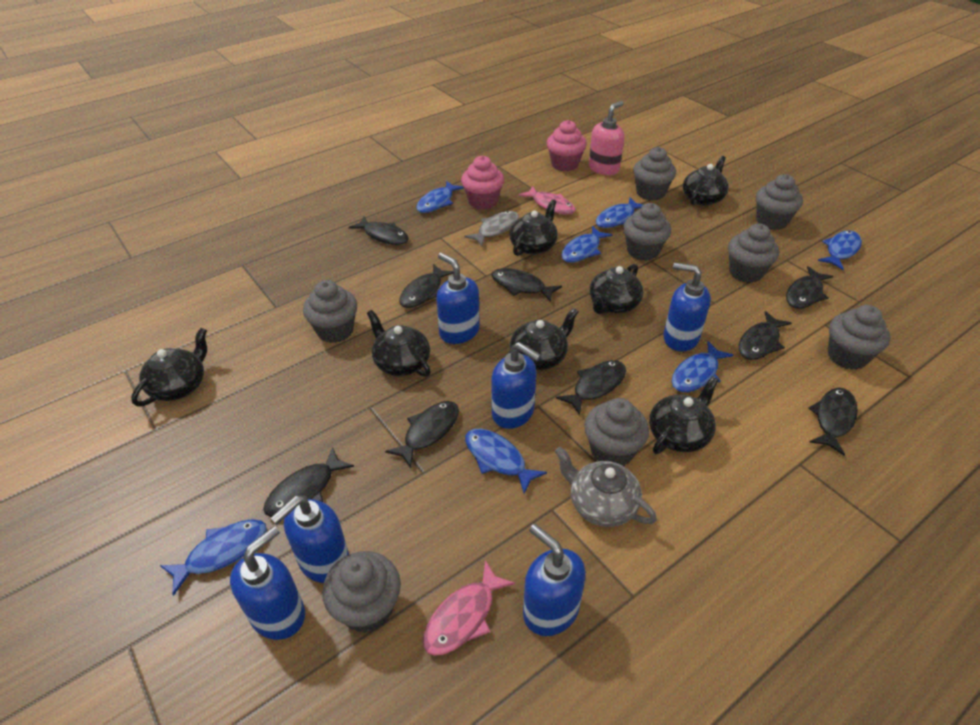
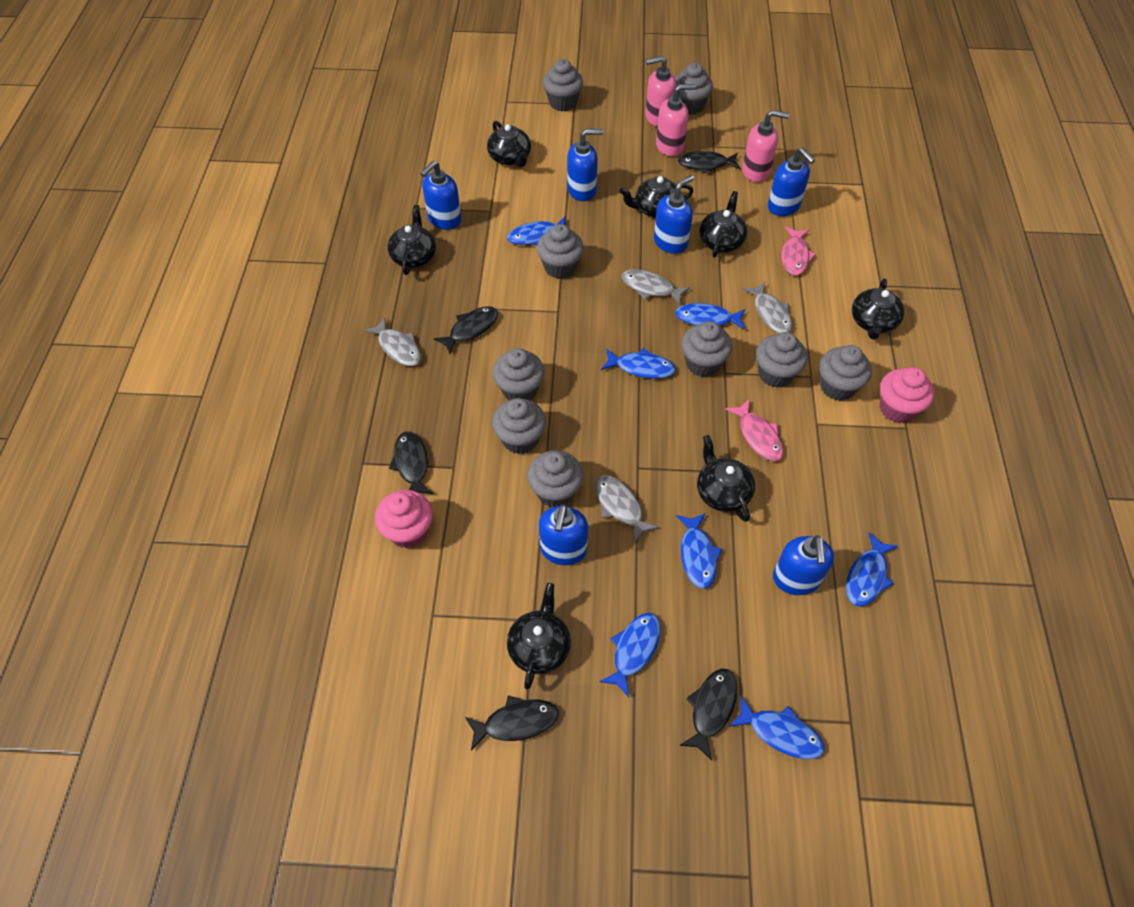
black fish: 9 -> 5
grey cupcake: 8 -> 9
grey fish: 1 -> 4
grey teapot: 1 -> 0
pink soap dispenser: 1 -> 3

